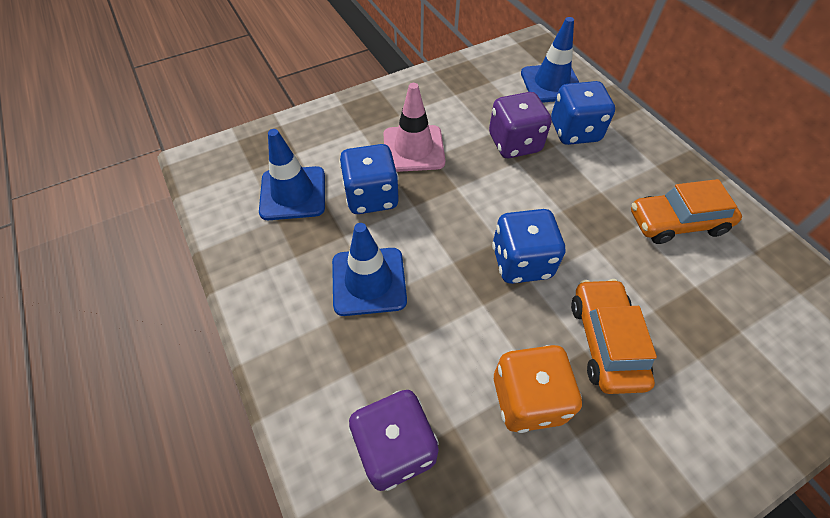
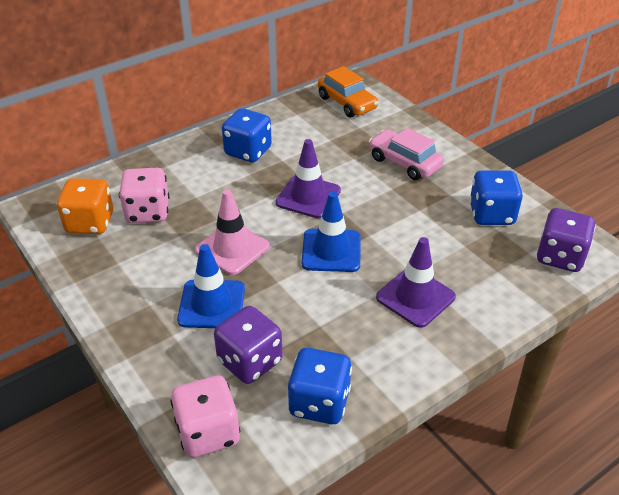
blue traffic cone: 3 -> 2
orange car: 2 -> 1
pink car: 0 -> 1
pink dice: 0 -> 2
purple traffic cone: 0 -> 2

